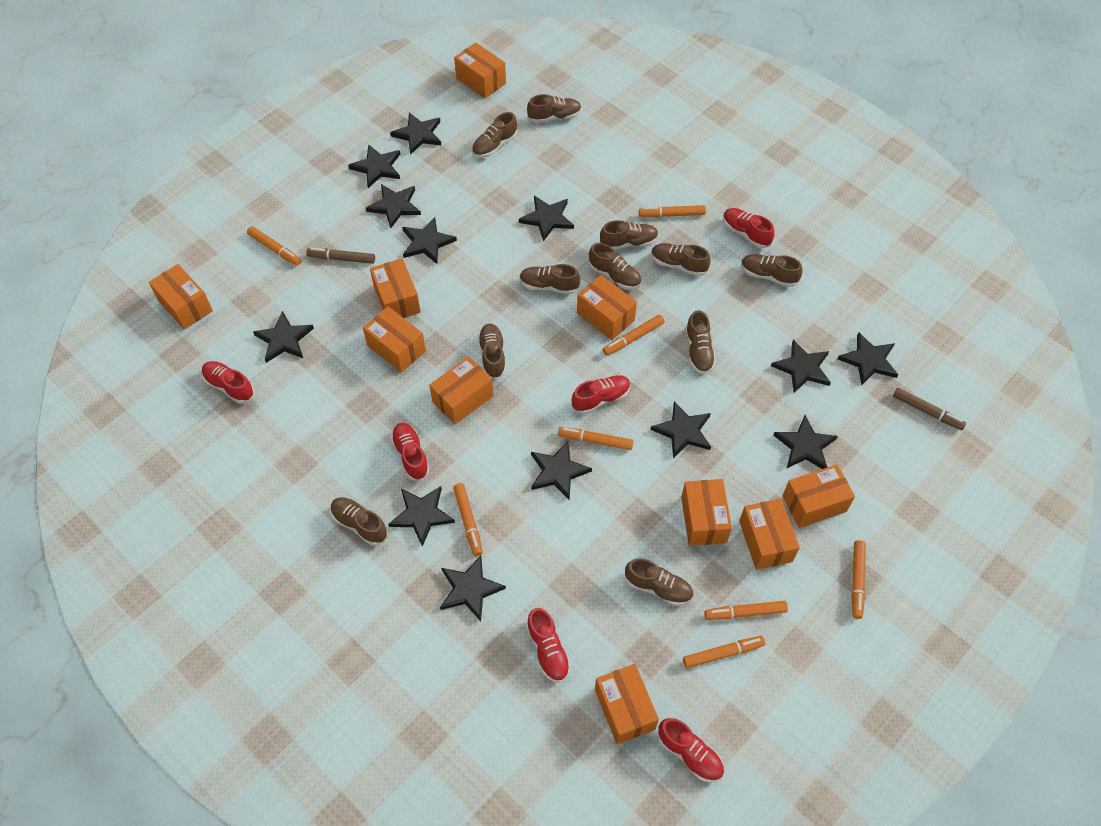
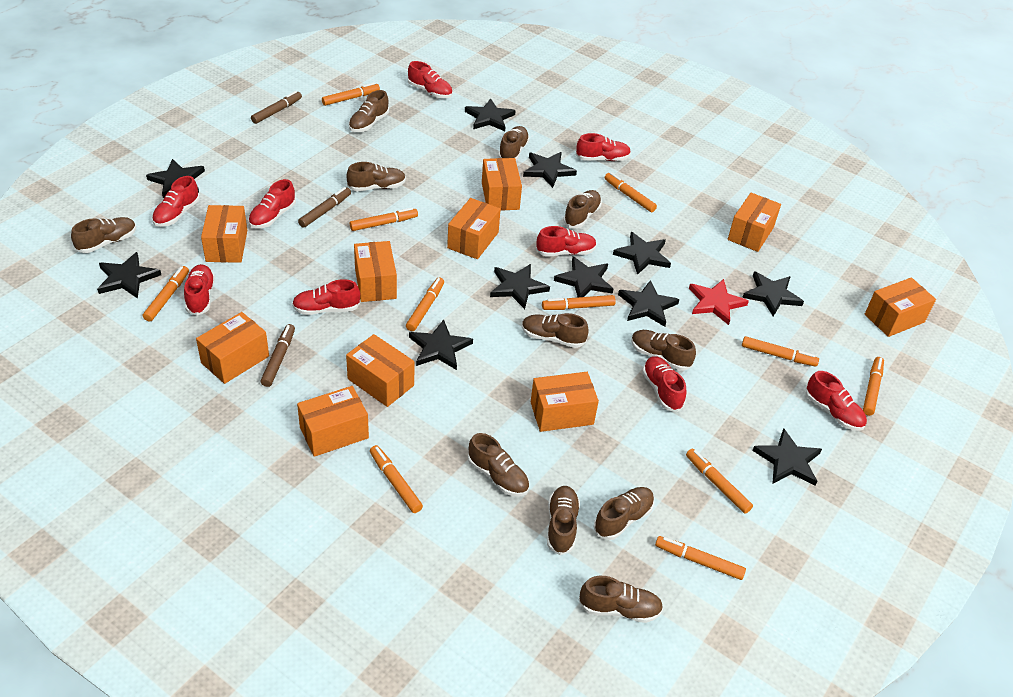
black star: 13 -> 11
brown marker: 2 -> 3
orange marker: 8 -> 11
red shoe: 6 -> 9
red star: 0 -> 1

